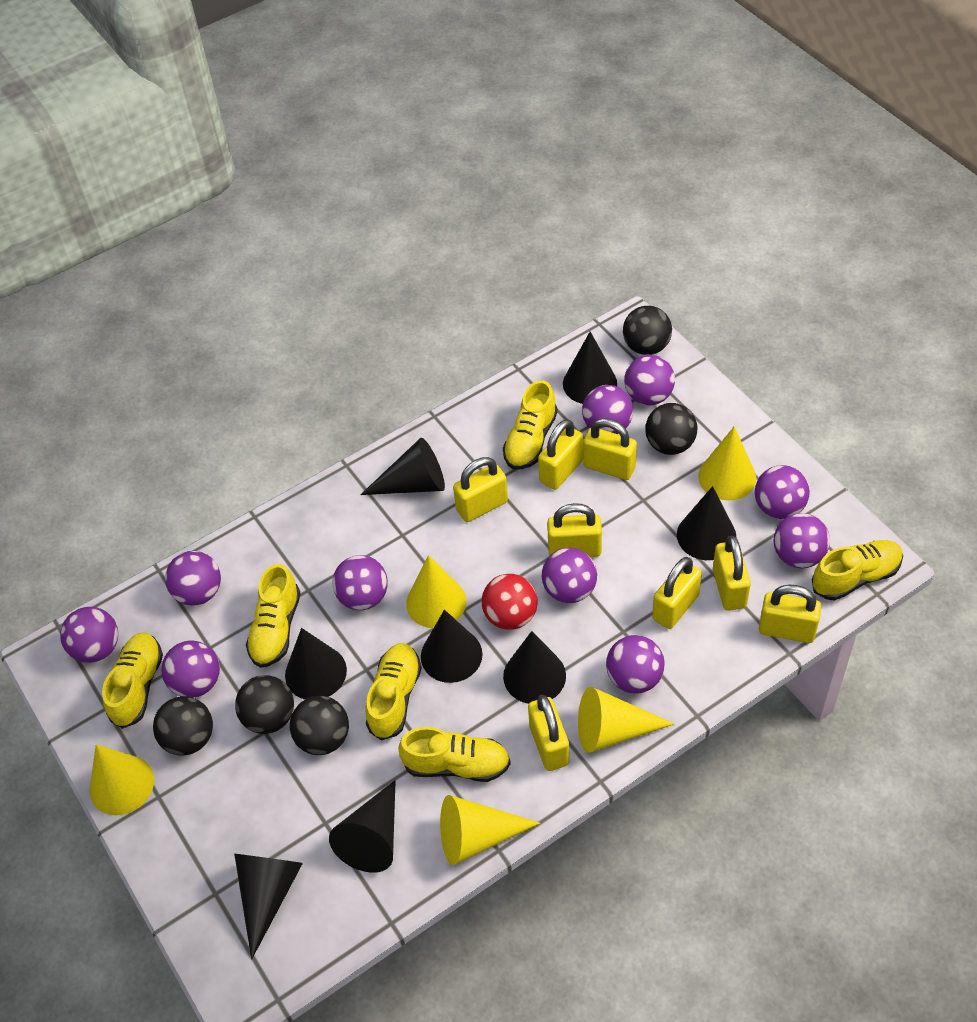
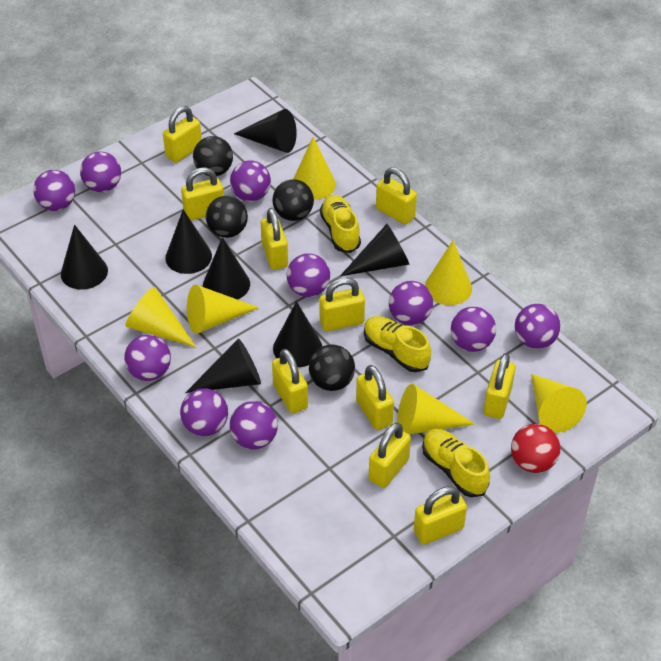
black ball: 5 -> 4
black cone: 8 -> 7
yellow cone: 5 -> 6
yellow padlock: 8 -> 10
yellow shoe: 6 -> 3

